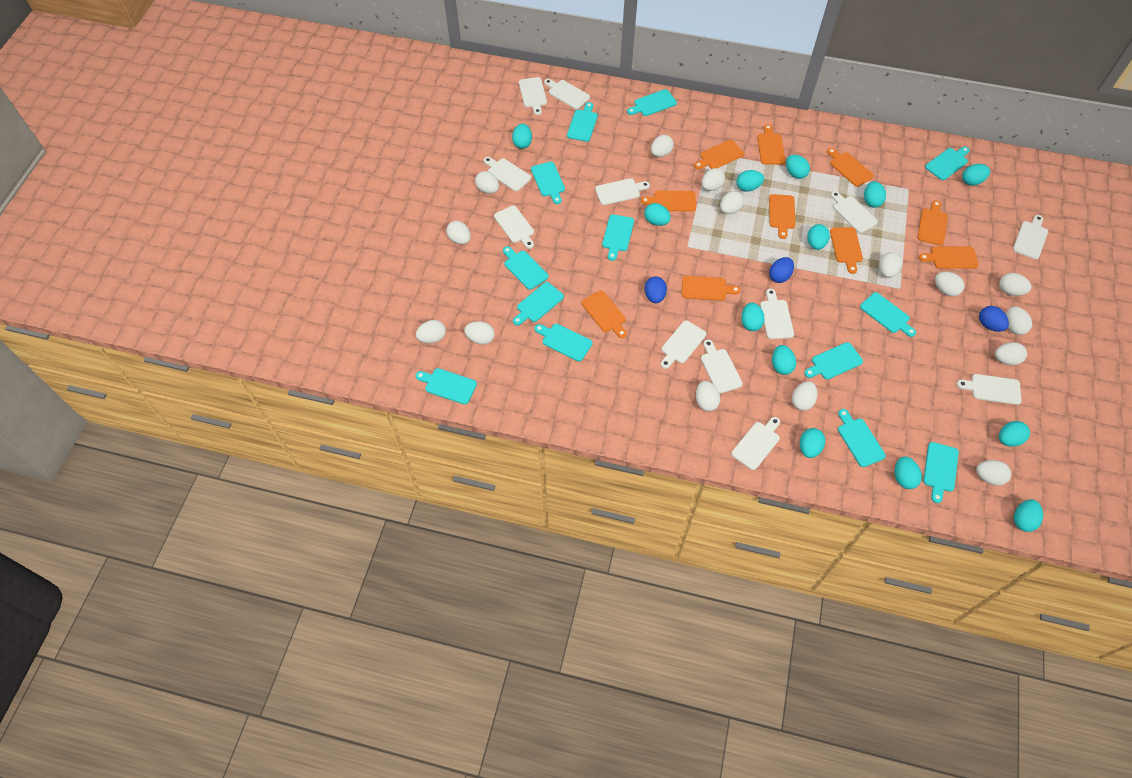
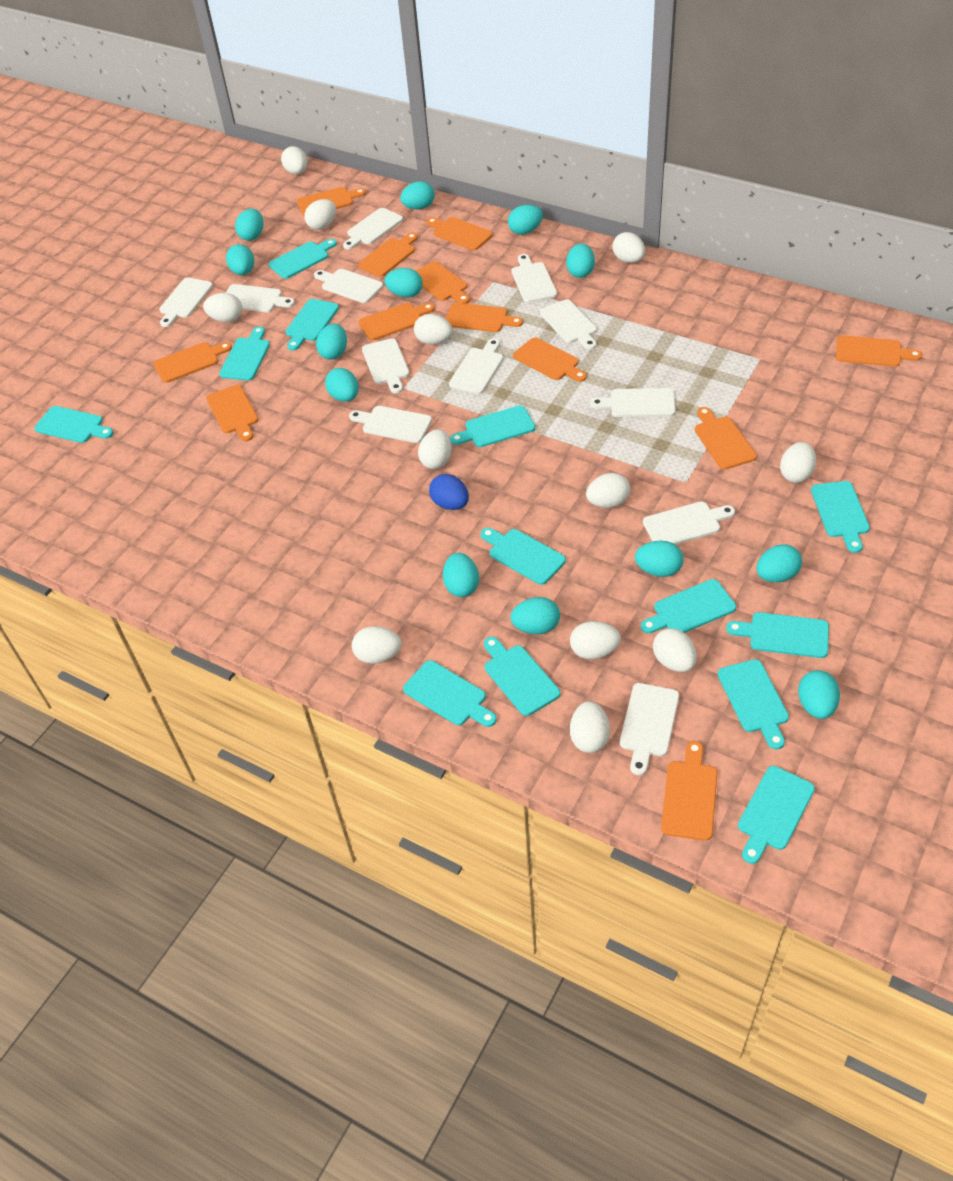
blue egg: 3 -> 1
orange cutting board: 10 -> 12
white egg: 15 -> 12

